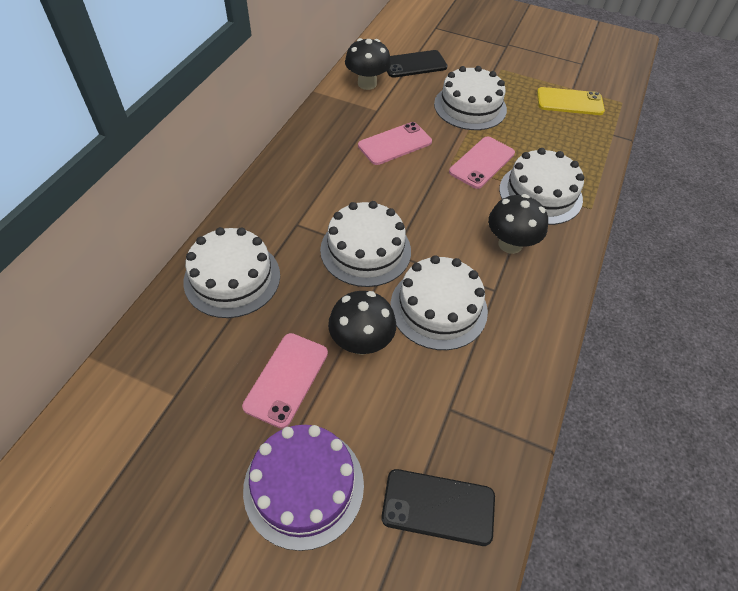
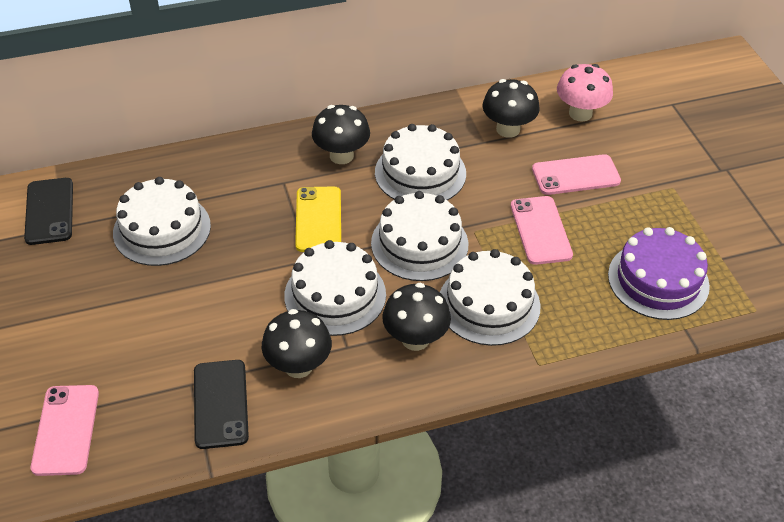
black mushroom: 3 -> 4
pink mushroom: 0 -> 1

